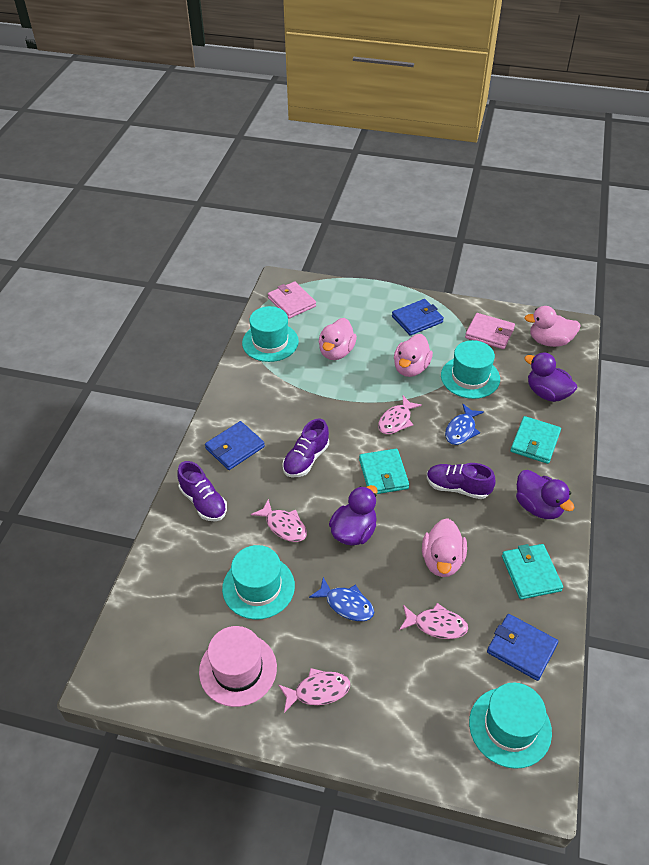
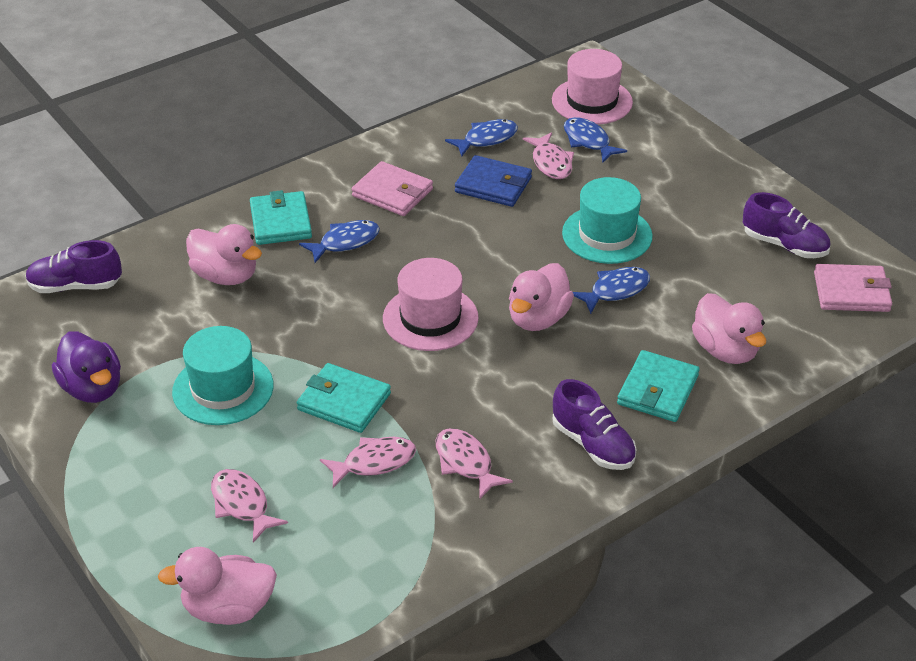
blue fish: 2 -> 4
blue wallet: 3 -> 1
pink hat: 1 -> 2
purple duck: 3 -> 1
turquoise hat: 4 -> 2

